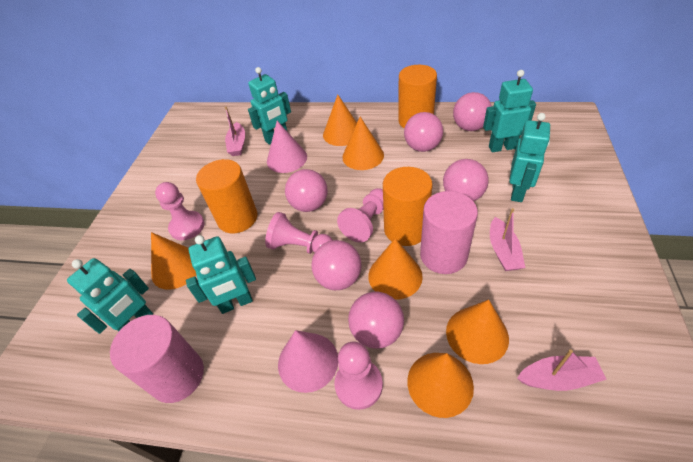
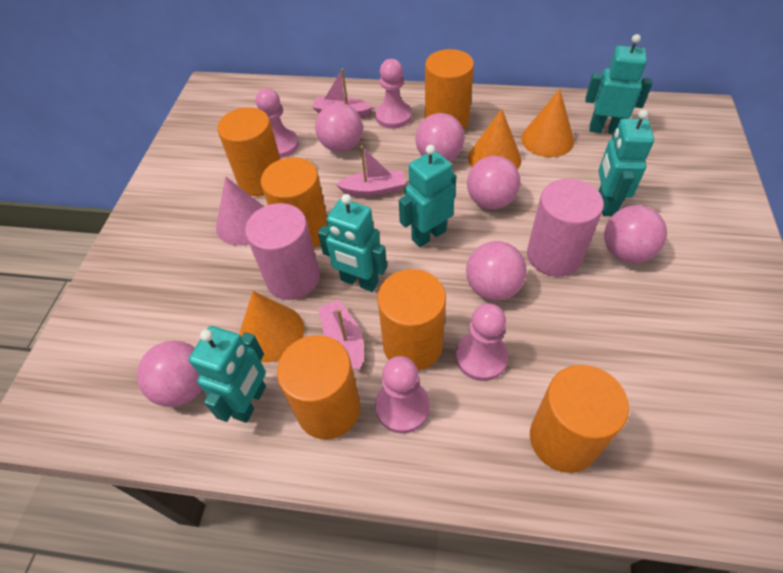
orange cone: 6 -> 3
orange cylinder: 3 -> 6
pink cone: 2 -> 1

